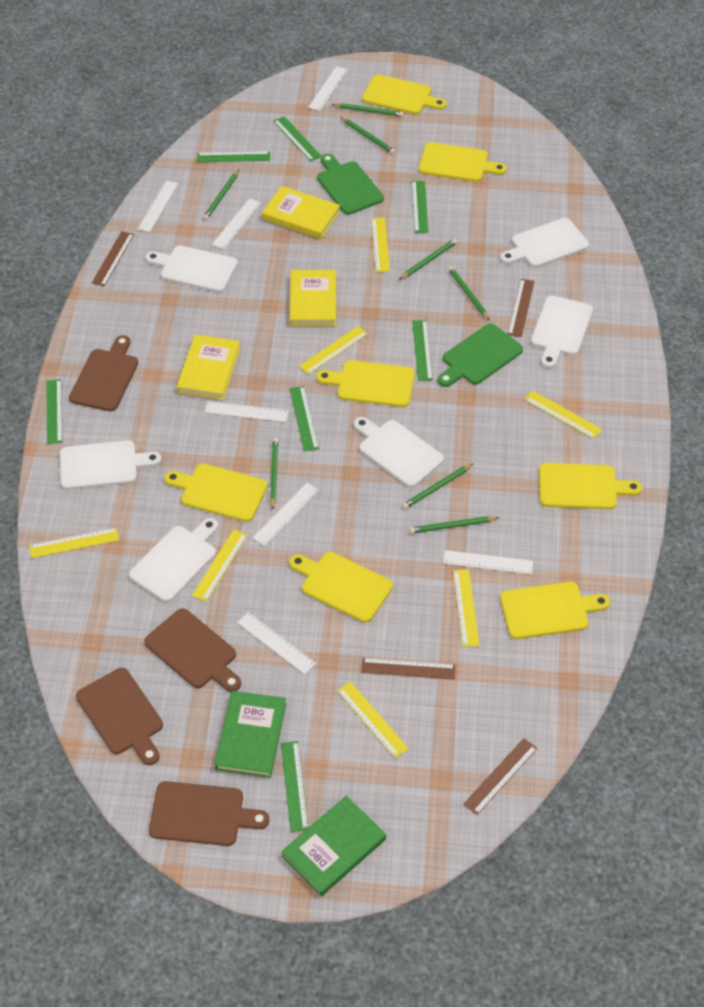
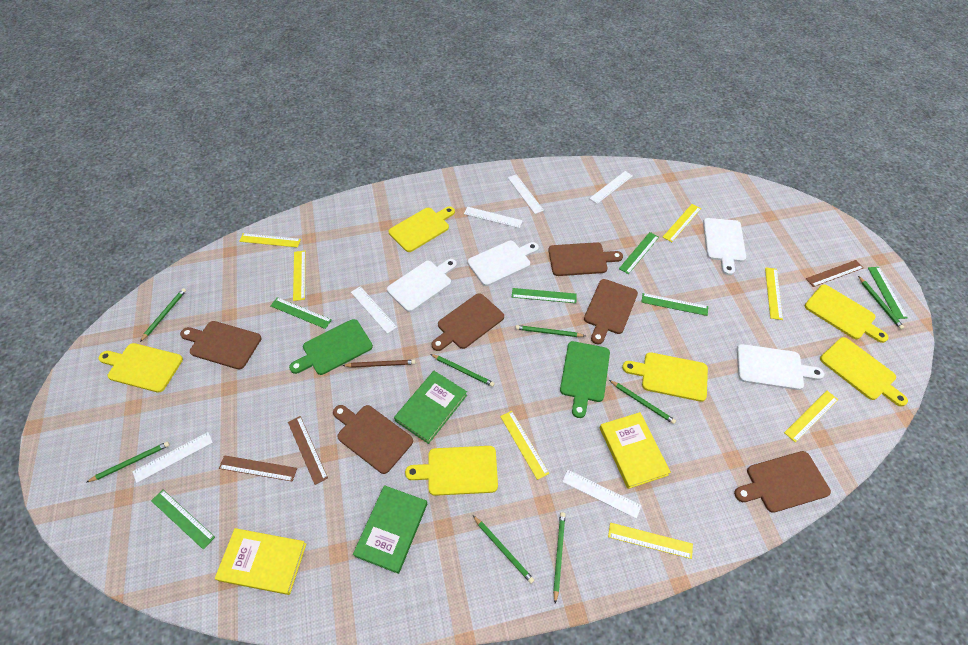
brown cutting board: 4 -> 6
brown pencil: 0 -> 1
brown ruler: 4 -> 3
green ruler: 7 -> 6
white cutting board: 6 -> 4
white ruler: 7 -> 6
yellow book: 3 -> 2
yellow cutting board: 7 -> 6

